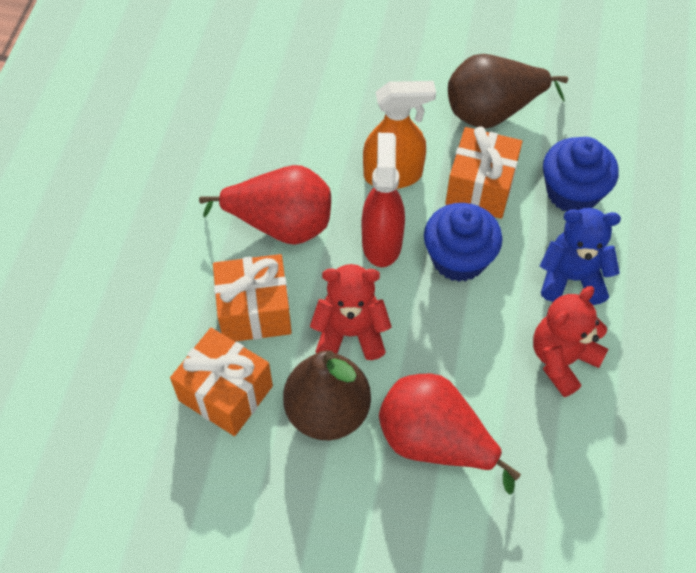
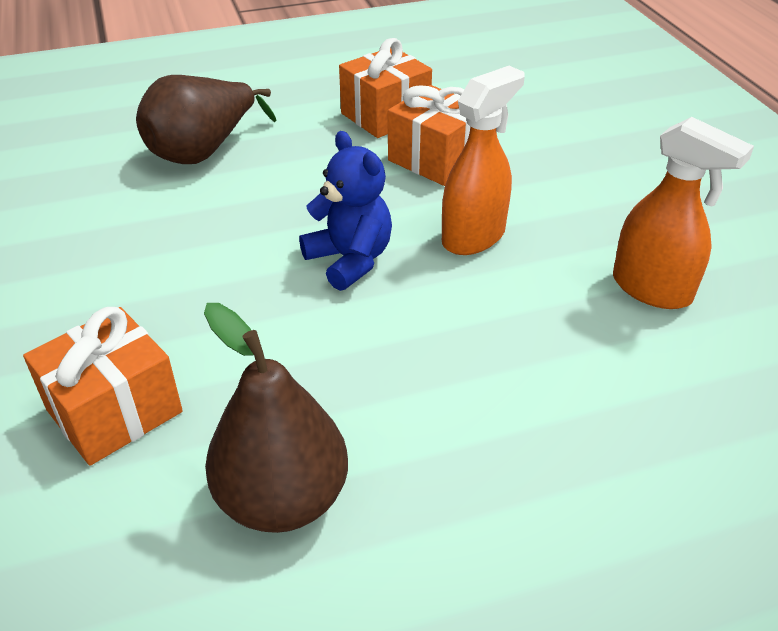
blue cupcake: 2 -> 0
orange spray bottle: 1 -> 2
red pear: 2 -> 0
red spray bottle: 1 -> 0
red teddy bear: 2 -> 0

